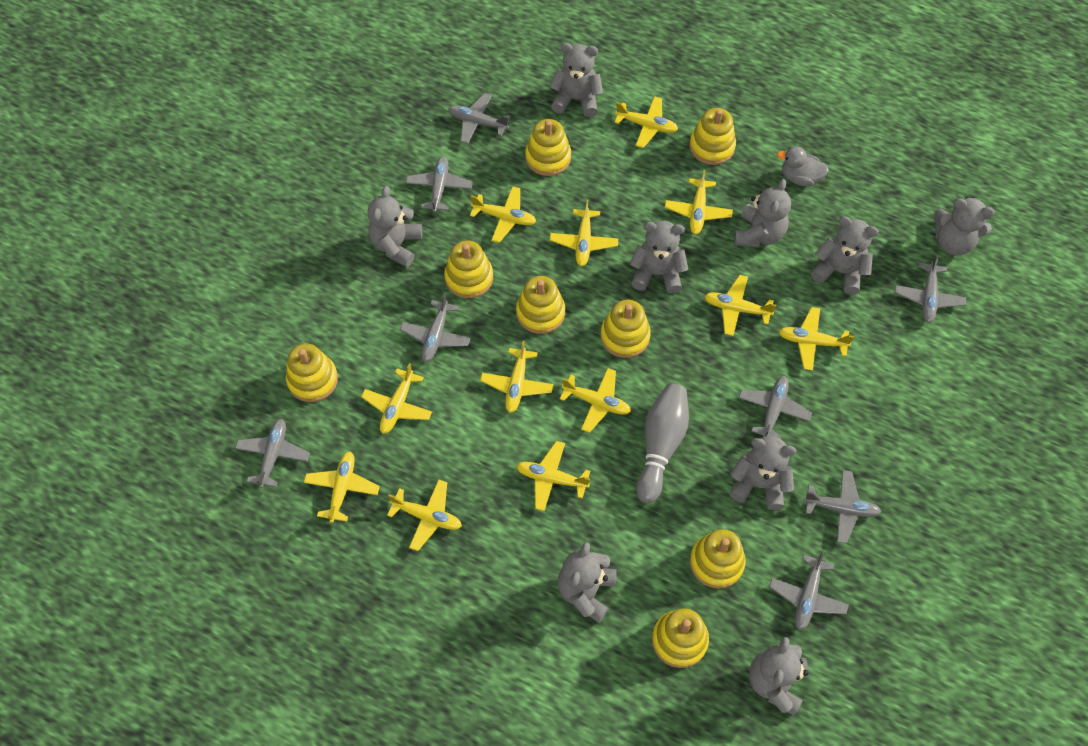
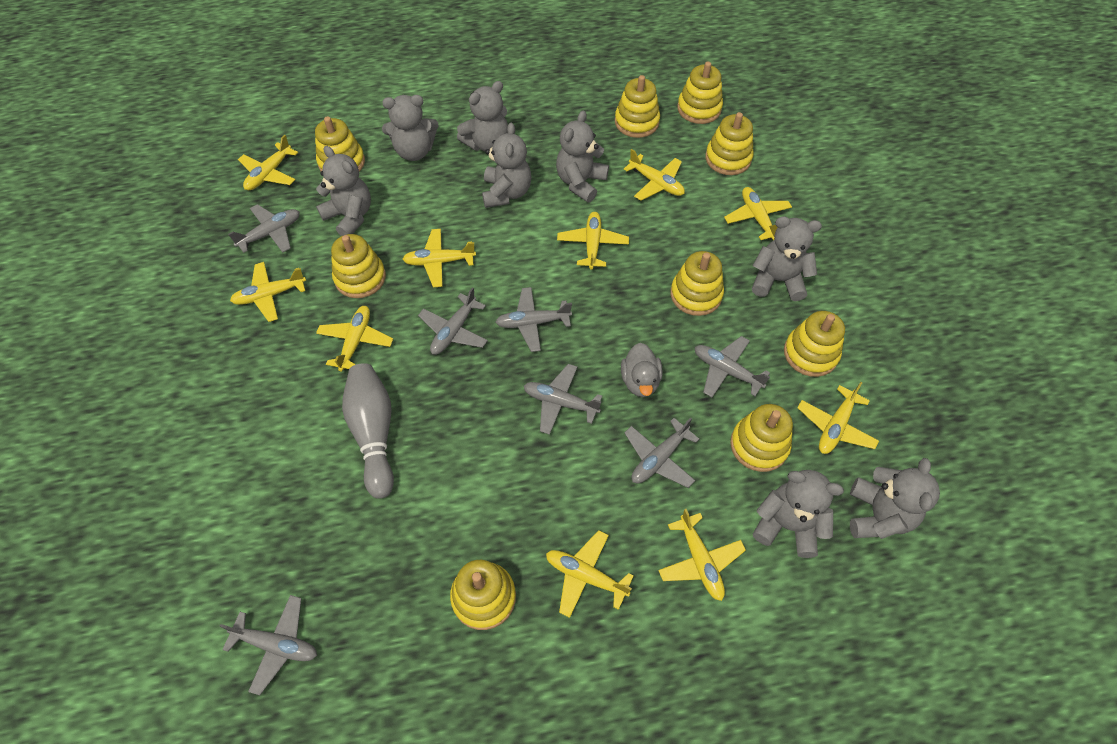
grey plane: 8 -> 7
grey teddy bear: 9 -> 8
yellow plane: 12 -> 10
yellow stacking toy: 8 -> 9

